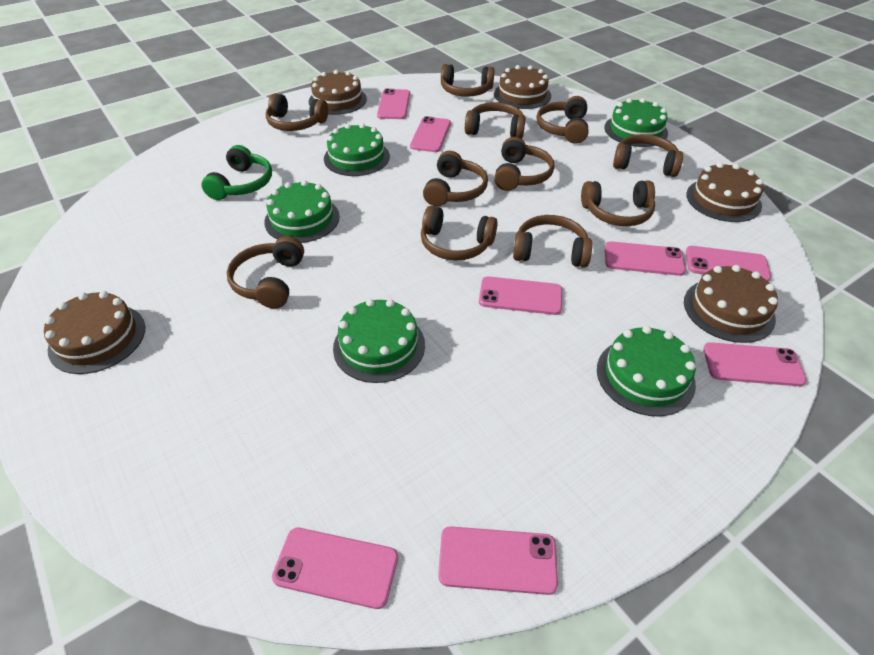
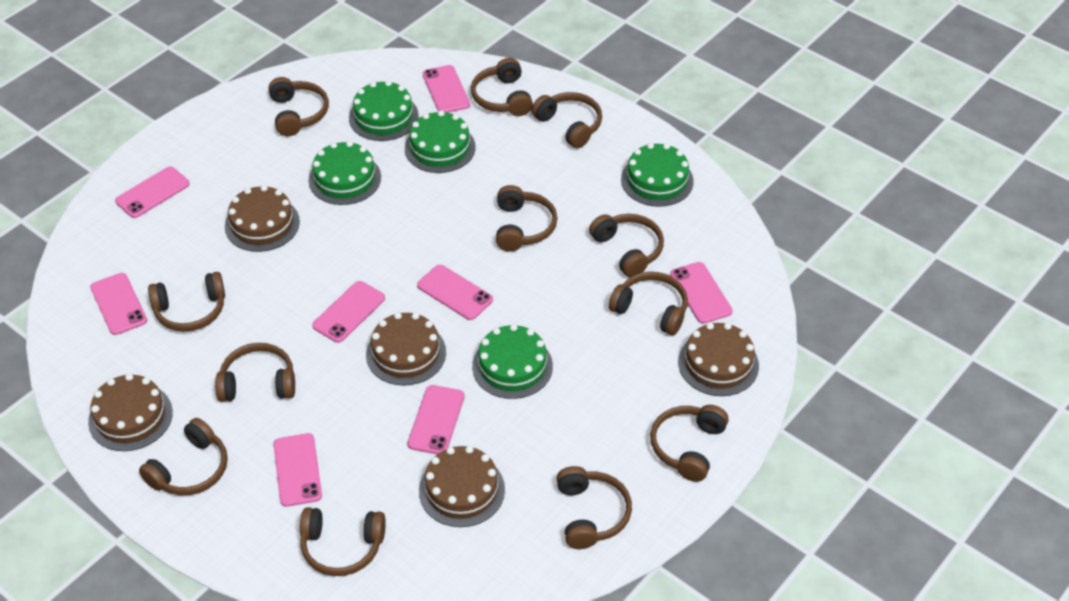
brown headphones: 11 -> 12
green headphones: 1 -> 0

